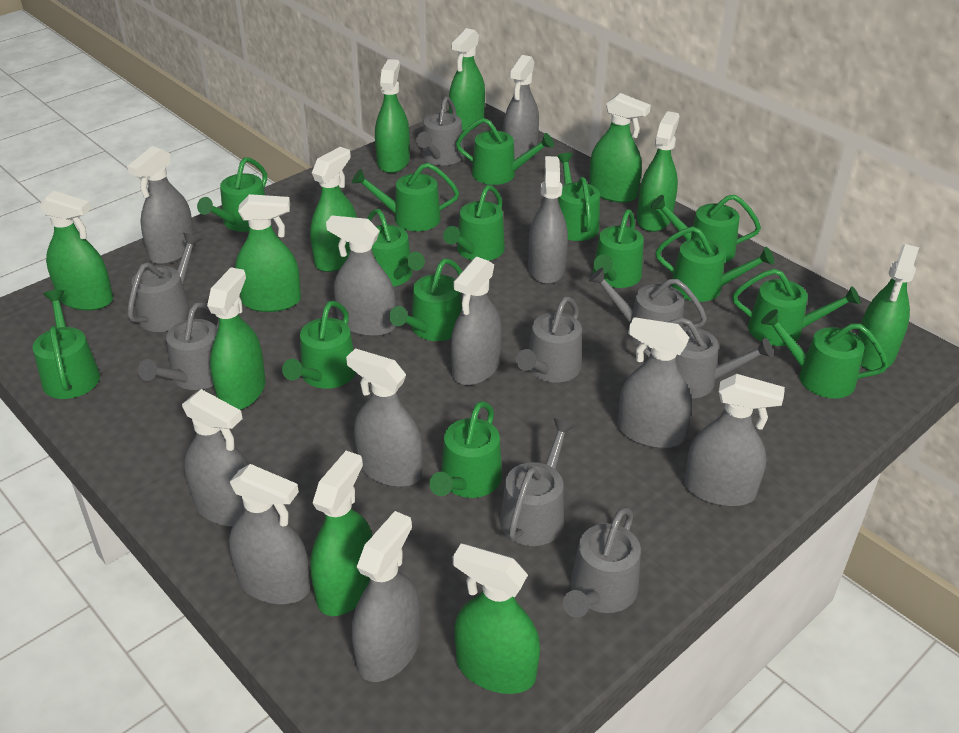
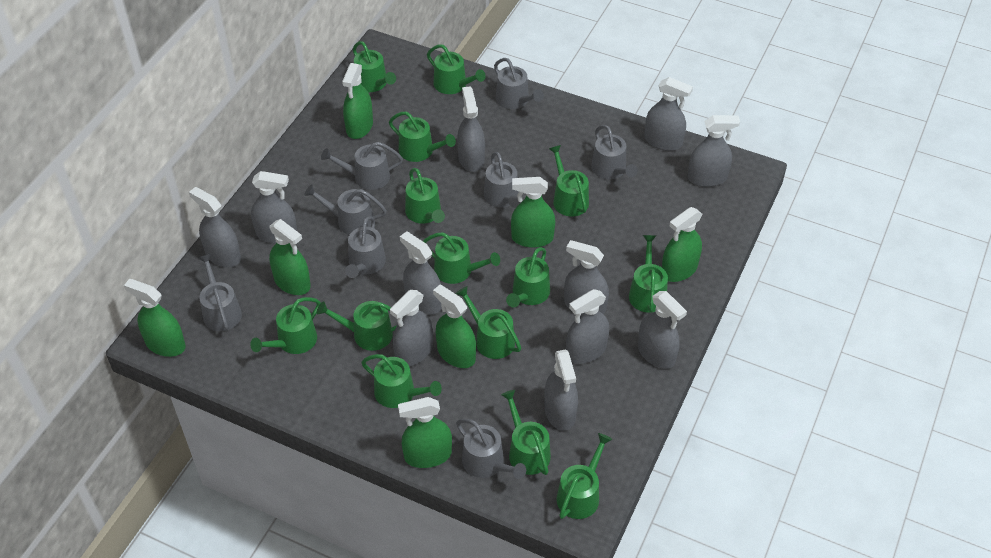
green spray bottle: 11 -> 7
green watering can: 15 -> 14

